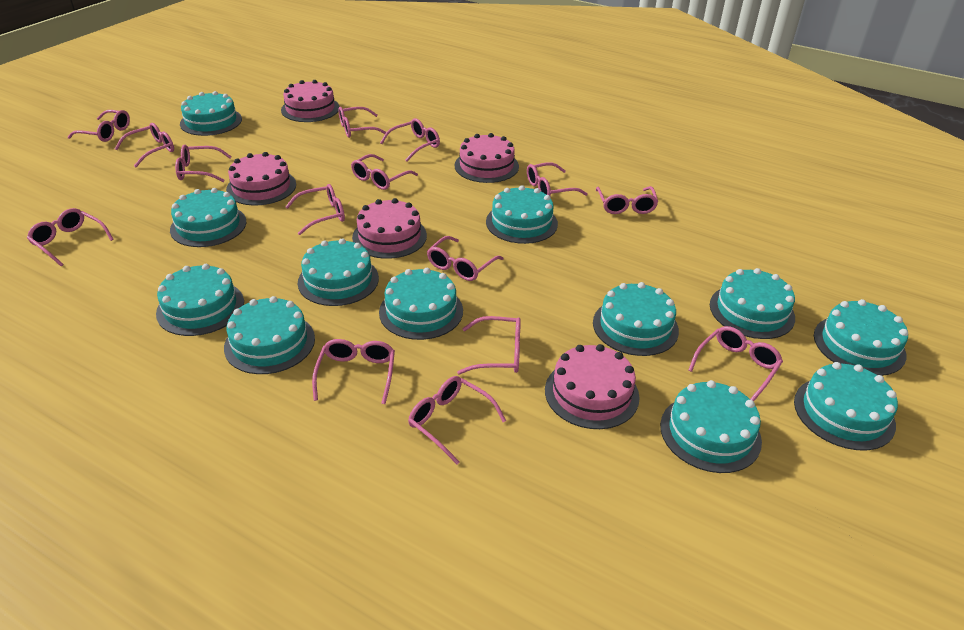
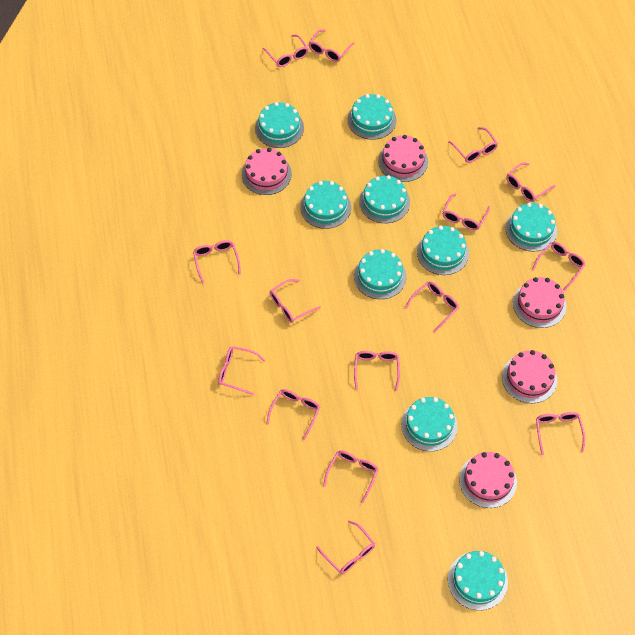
turquoise cake: 12 -> 9

